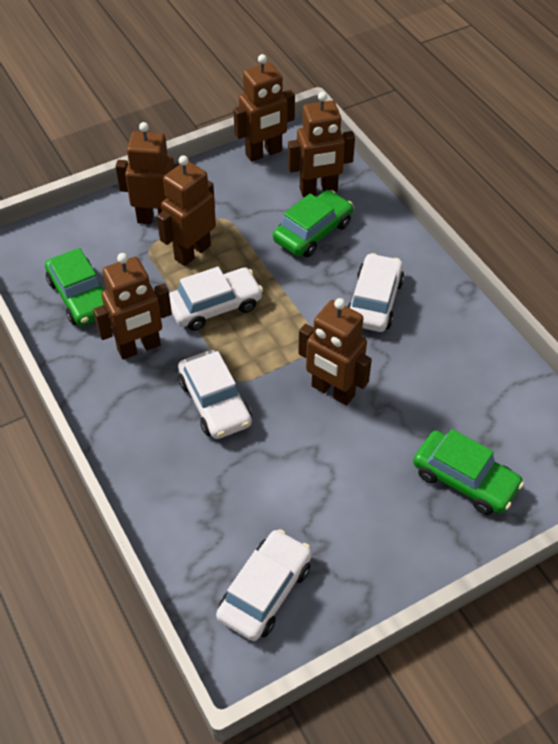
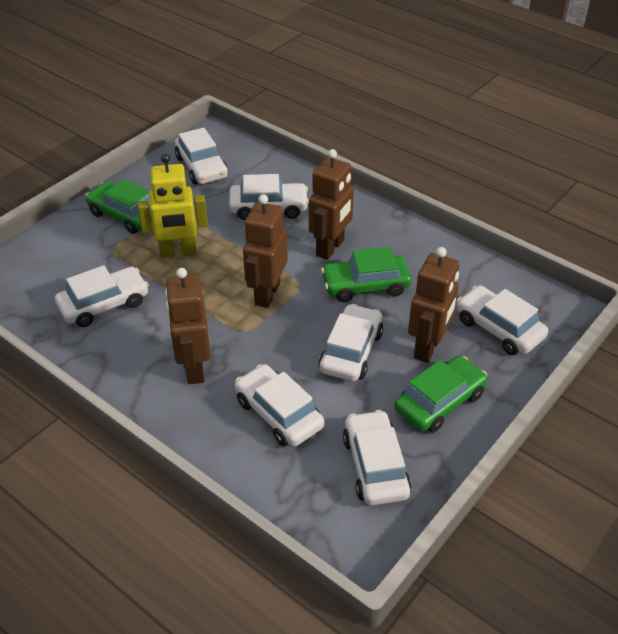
brown robot: 6 -> 4
white car: 4 -> 7
yellow robot: 0 -> 1

